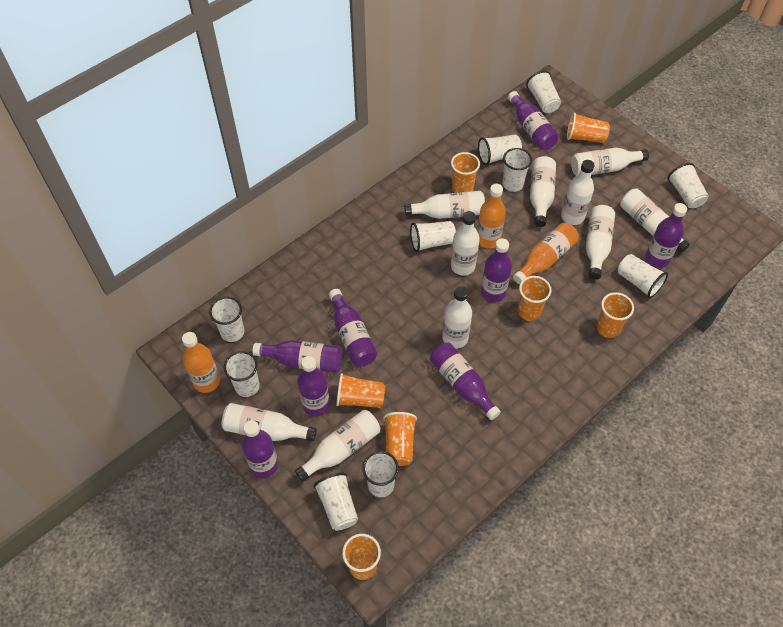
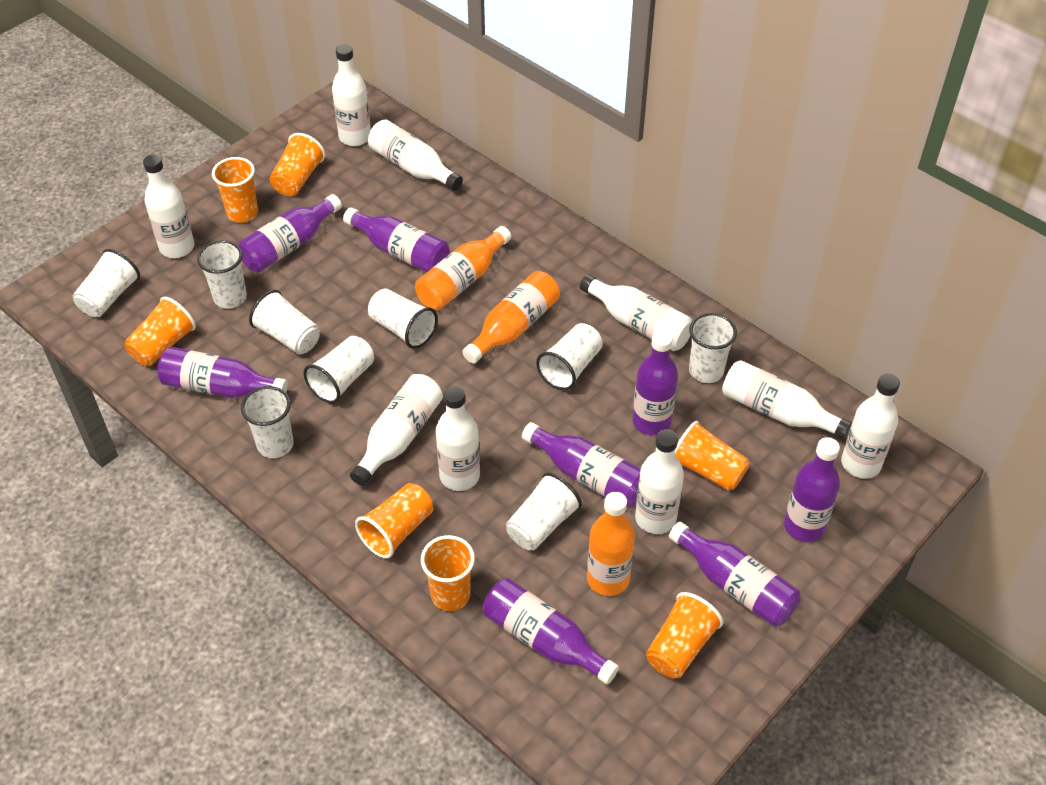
white bottle: 10 -> 9
white cup: 10 -> 9

